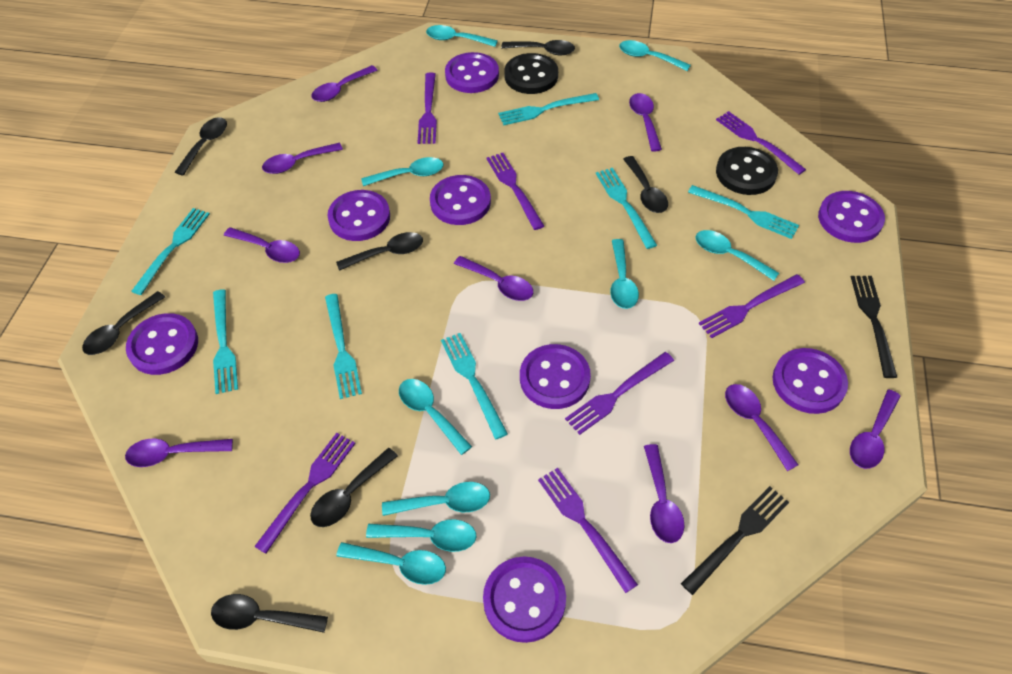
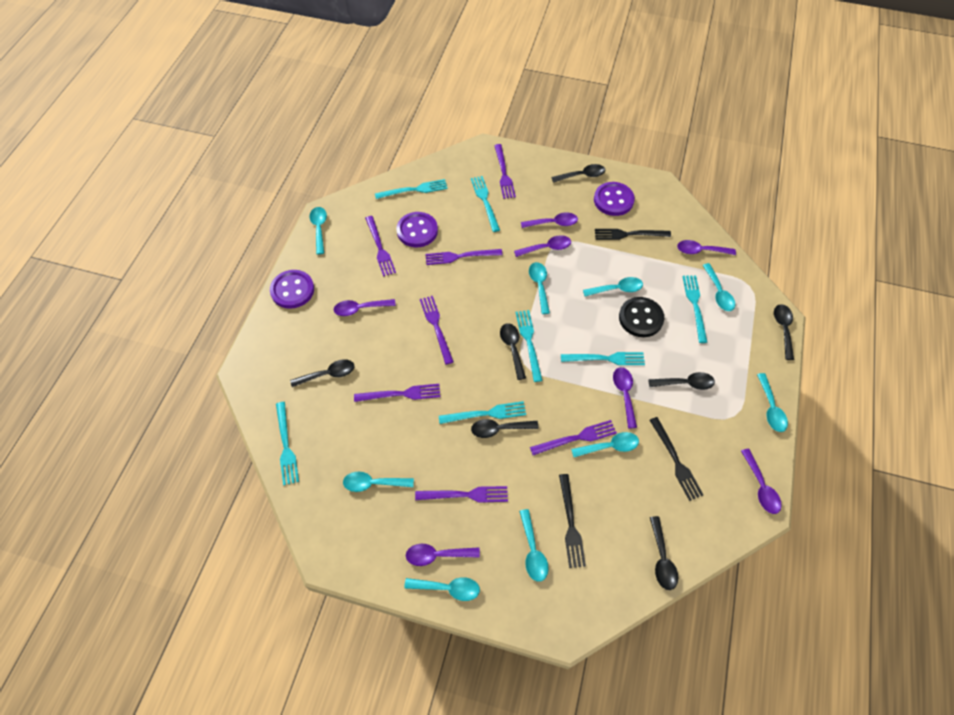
black button: 2 -> 1
black fork: 2 -> 3
purple button: 8 -> 3
purple spoon: 9 -> 7

